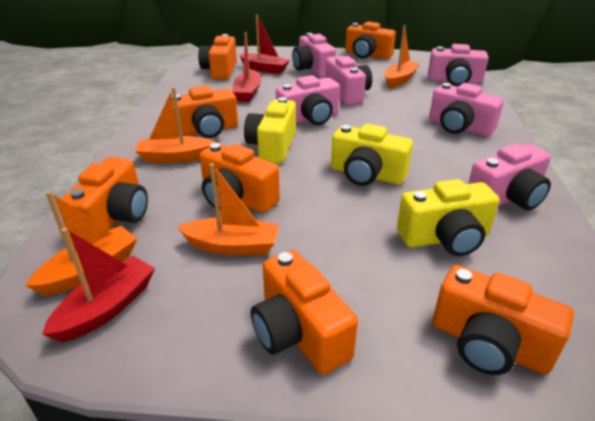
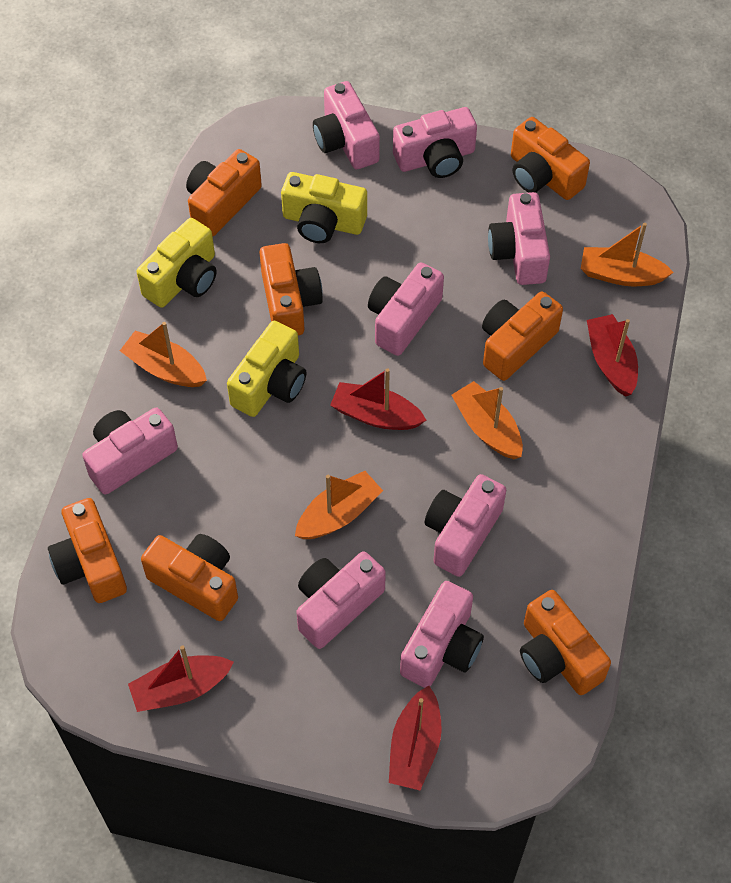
pink camera: 6 -> 8
red boat: 3 -> 4

